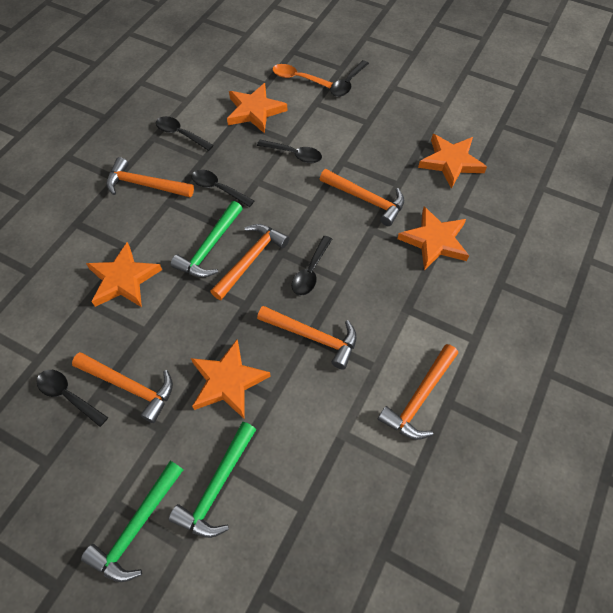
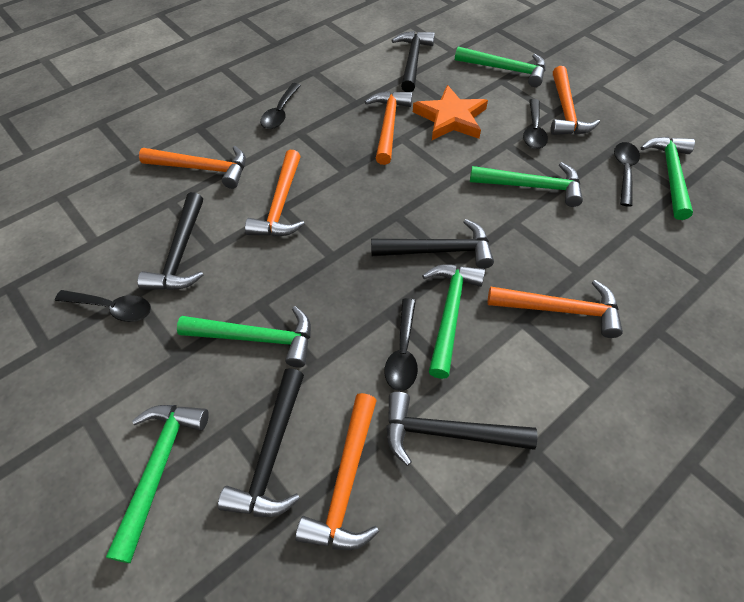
black hammer: 0 -> 5
black spoon: 6 -> 5
green hammer: 3 -> 6
orange spoon: 1 -> 0
orange star: 5 -> 1

